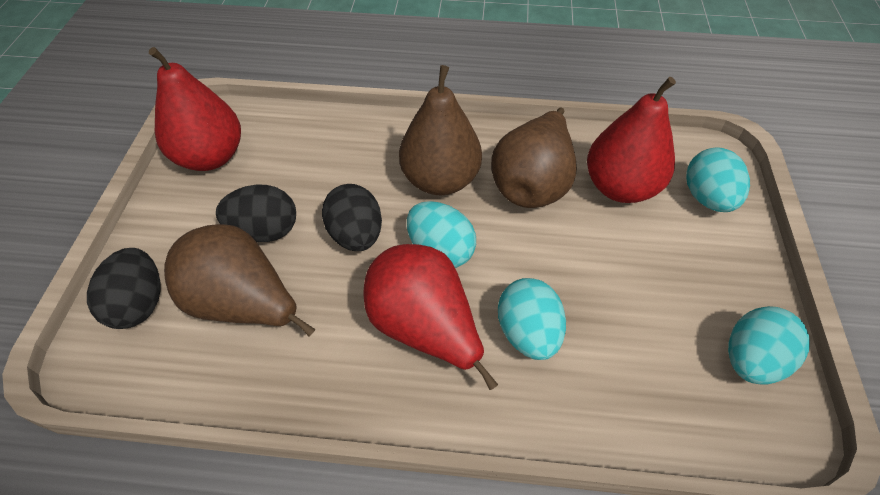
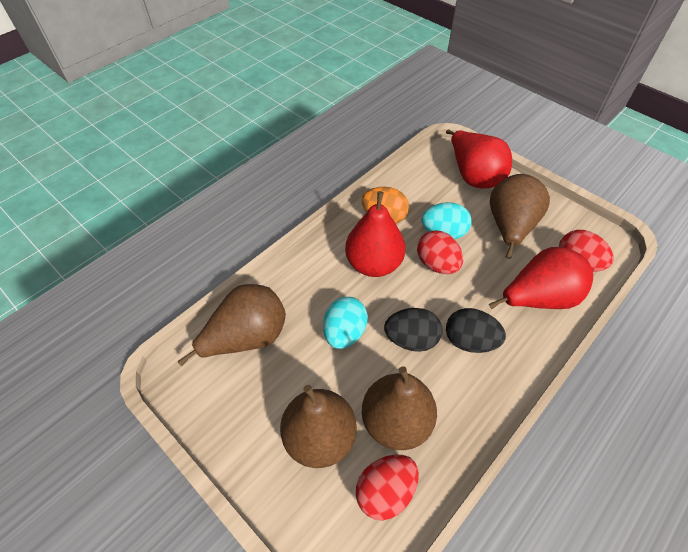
black egg: 3 -> 2
brown pear: 3 -> 4
orange egg: 0 -> 1
red egg: 0 -> 3
turquoise egg: 4 -> 2

